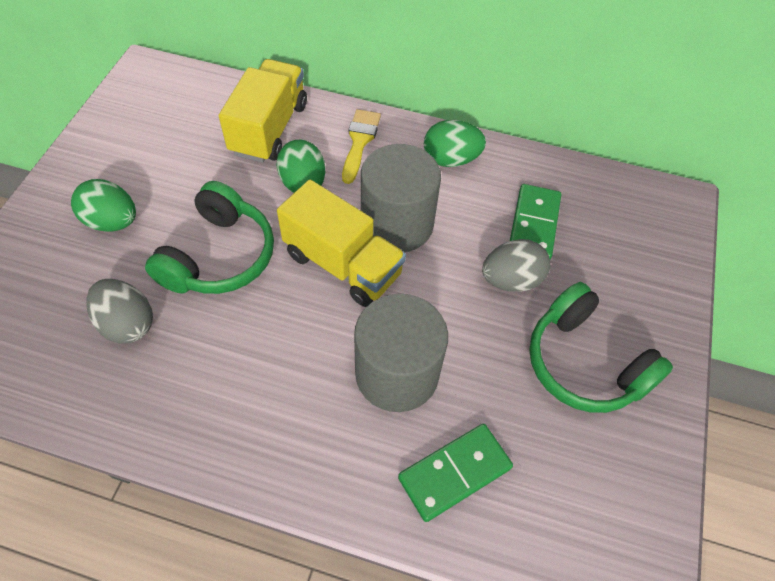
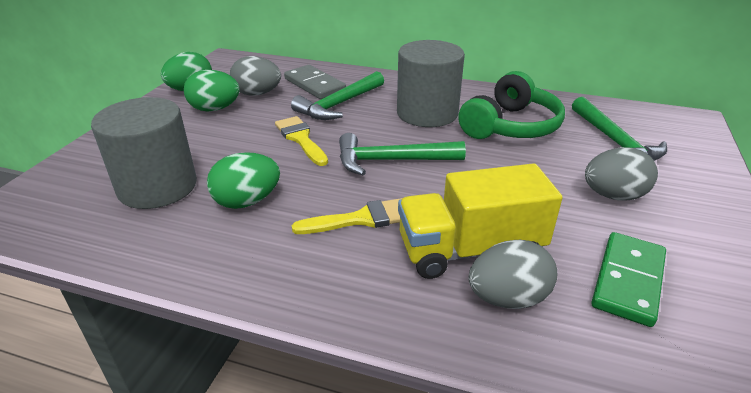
green domino: 2 -> 1
green hammer: 0 -> 3
green headphones: 2 -> 1
grey domino: 0 -> 1
grey egg: 2 -> 3
yellow brush: 1 -> 2
yellow truck: 2 -> 1

